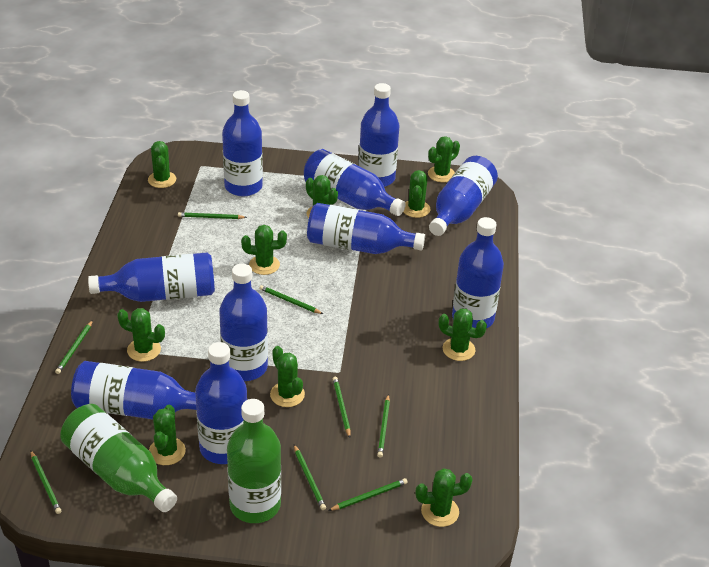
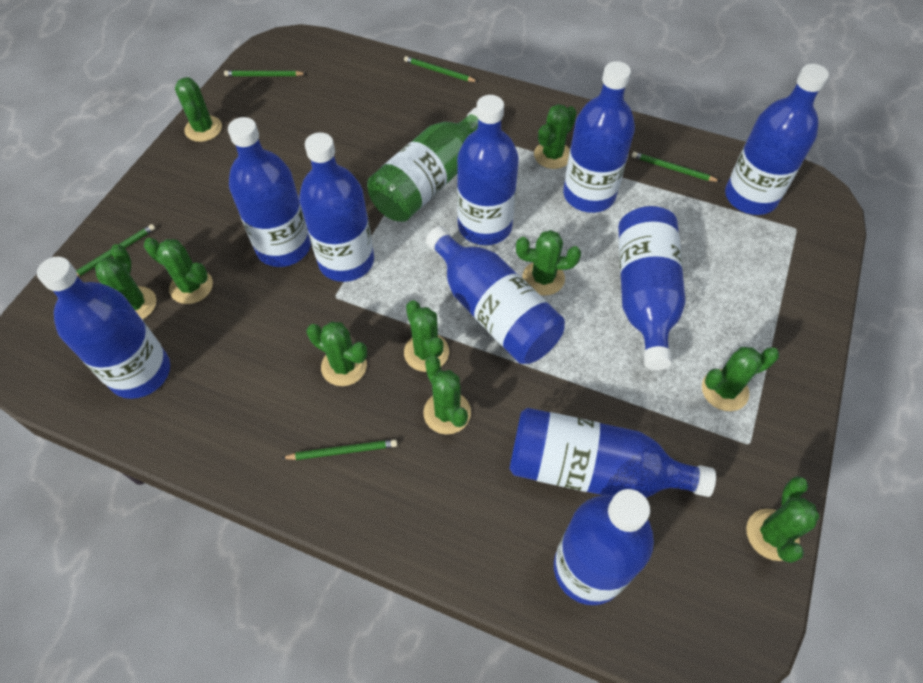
green bottle: 2 -> 1
green pencil: 8 -> 5

